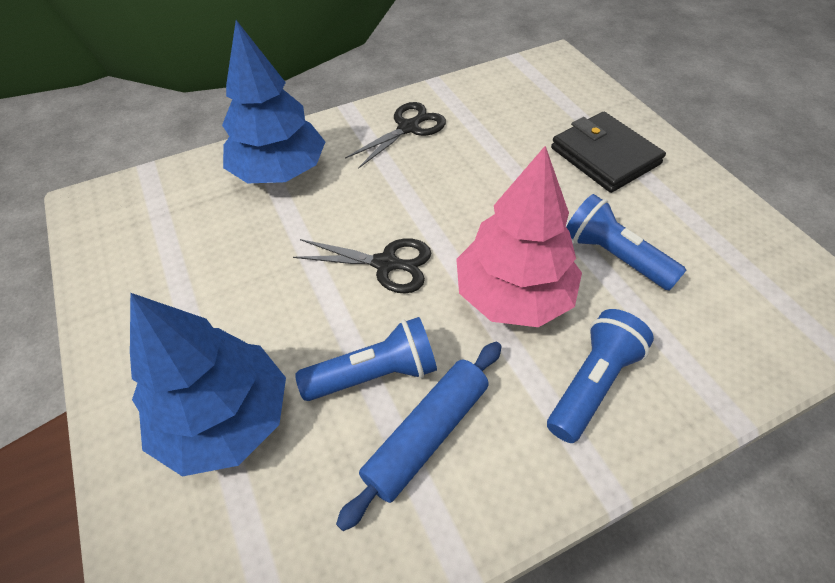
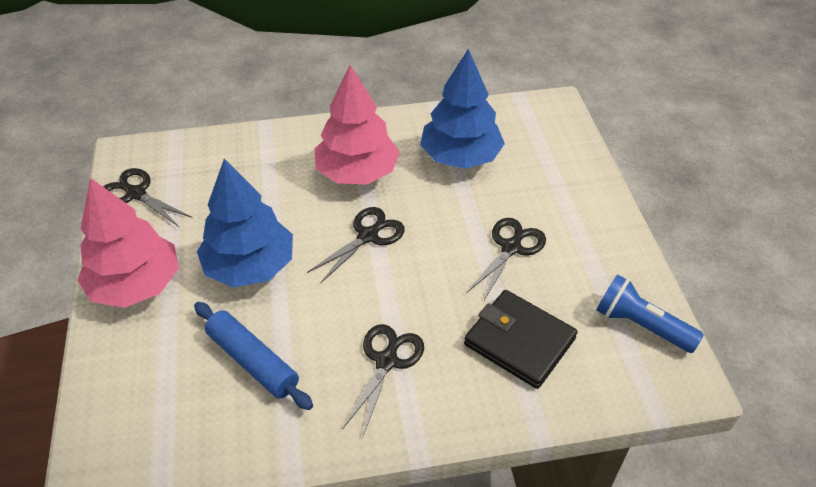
black scissors: 2 -> 4
blue flashlight: 3 -> 1
pink tree: 1 -> 2

